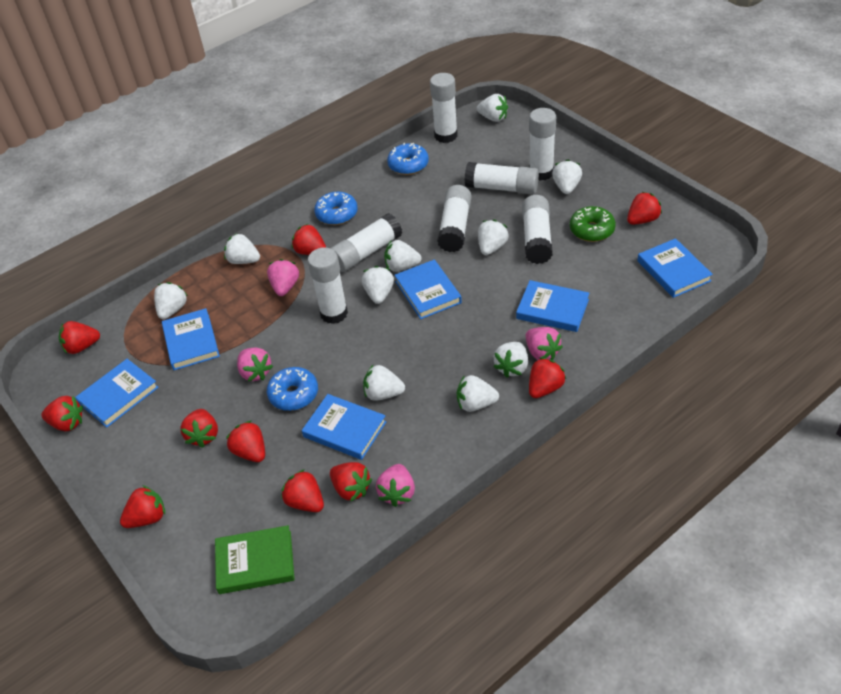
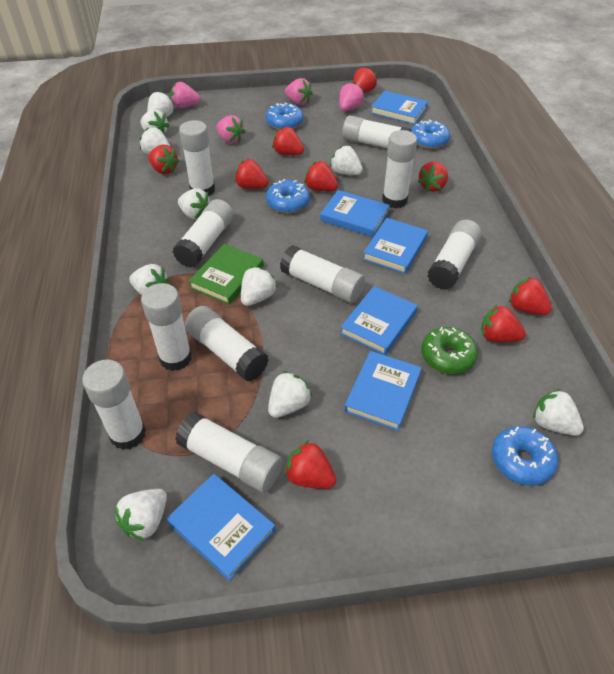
blue donut: 3 -> 4
red strawberry: 10 -> 9
white glue stick: 7 -> 10

